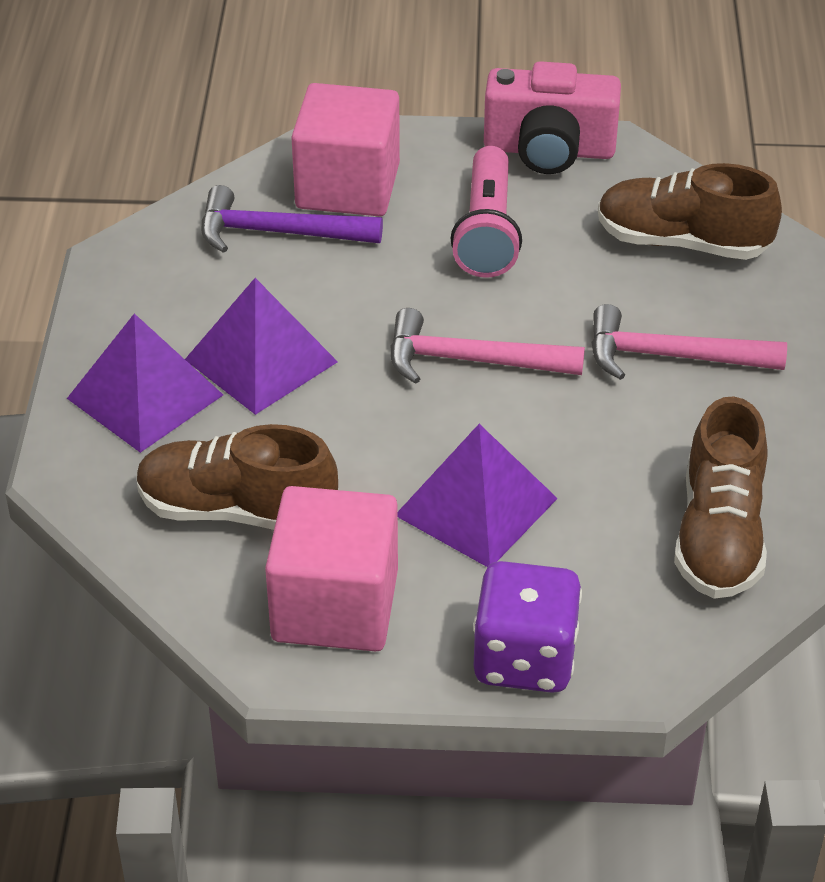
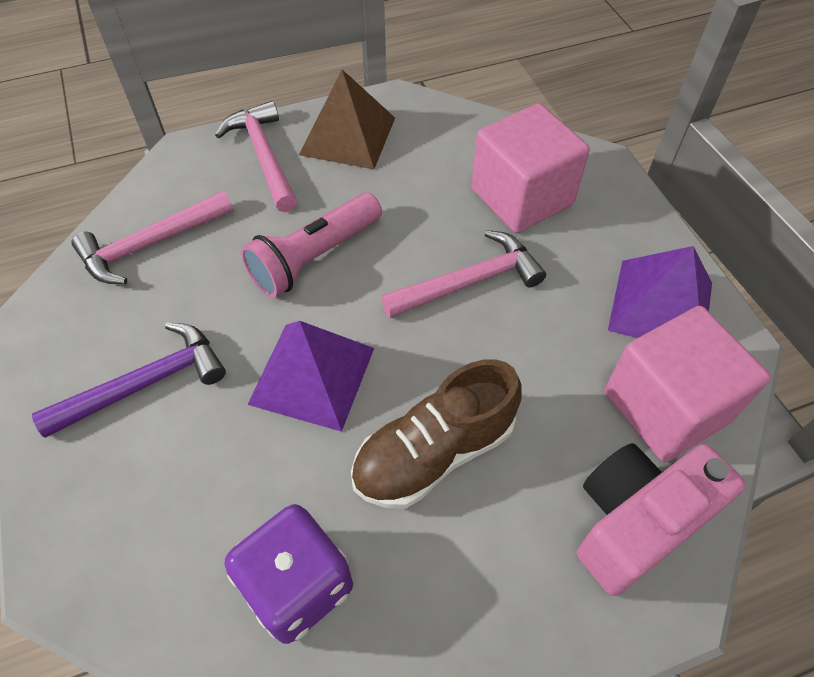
brown pyramid: 0 -> 1
brown shoe: 3 -> 1
pink hammer: 2 -> 3
purple pyramid: 3 -> 2

